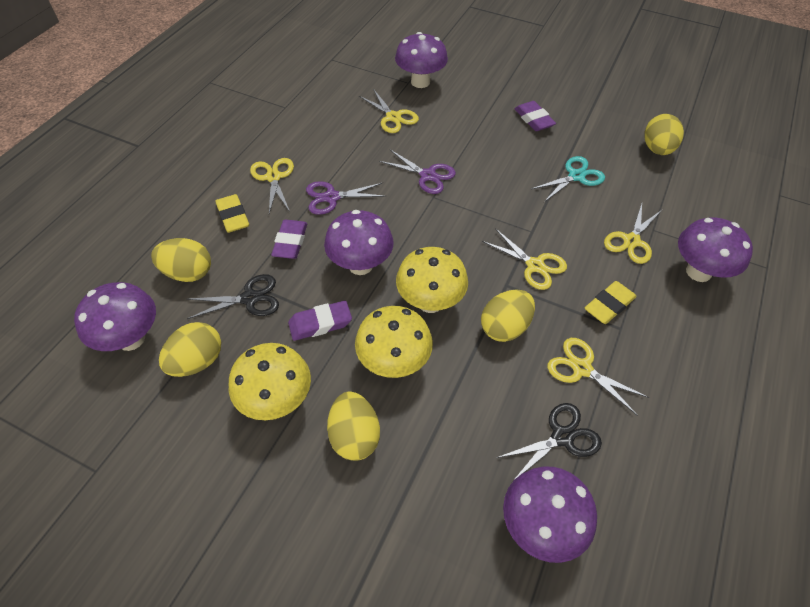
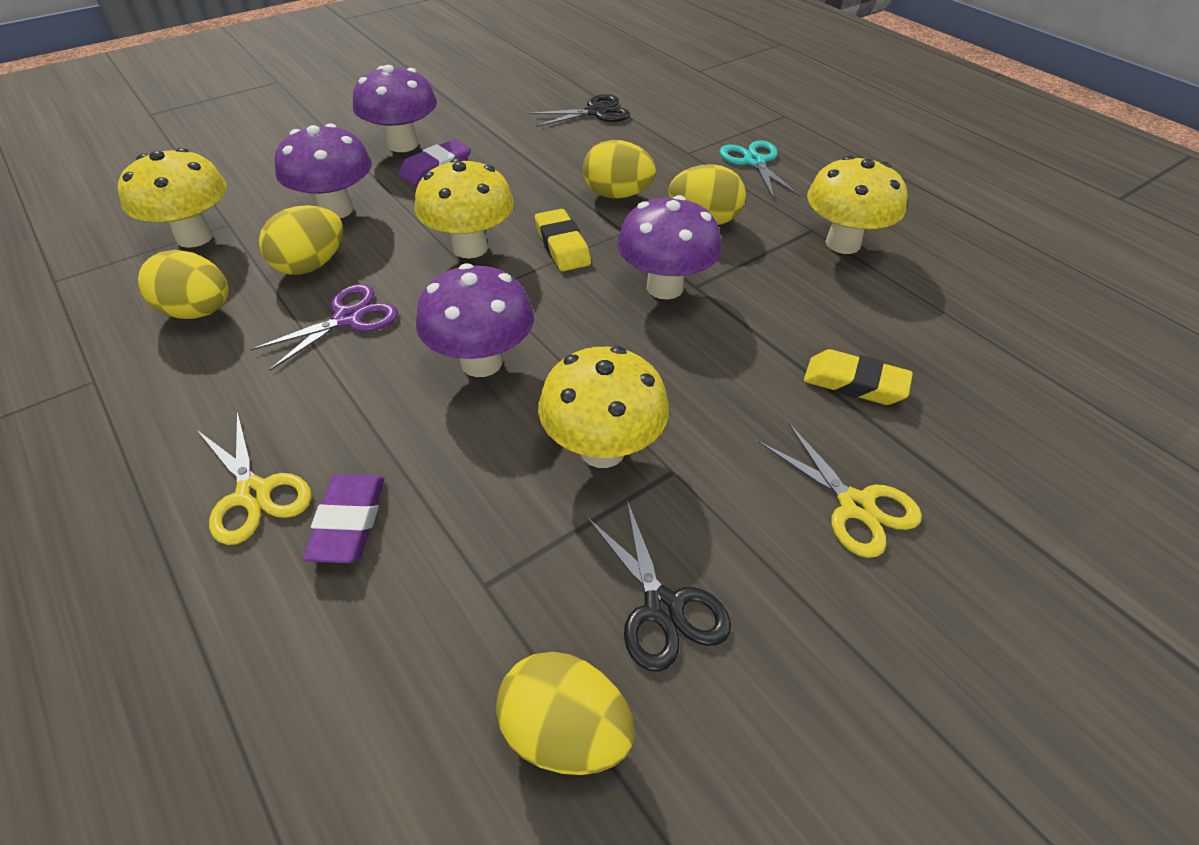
purple eraser: 3 -> 2
purple mushroom: 5 -> 4
purple scissors: 2 -> 1
yellow mushroom: 3 -> 4
yellow scissors: 5 -> 2

